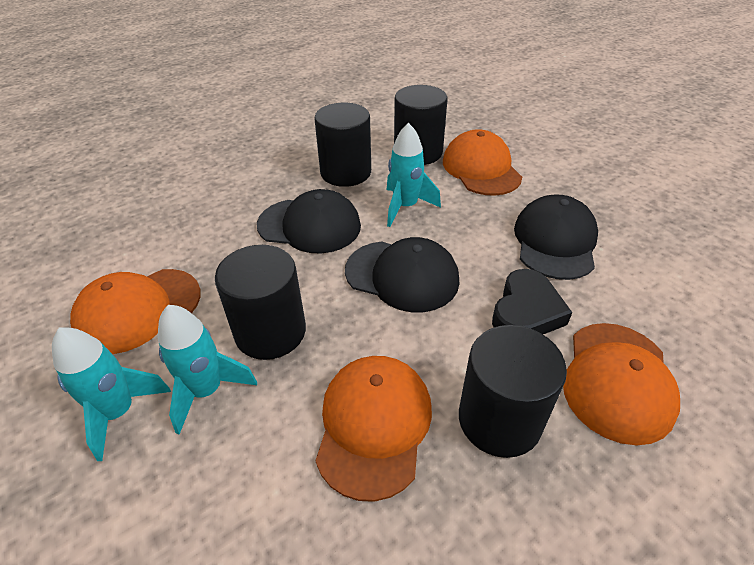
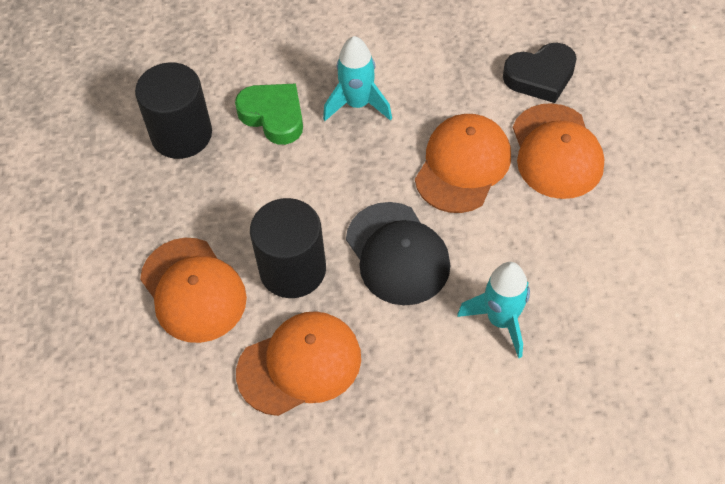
black cap: 3 -> 1
black cylinder: 4 -> 2
green heart: 0 -> 1
turquoise rocket: 3 -> 2

